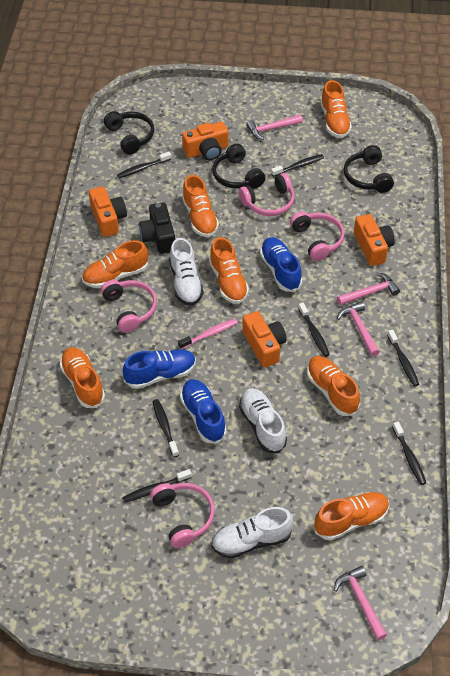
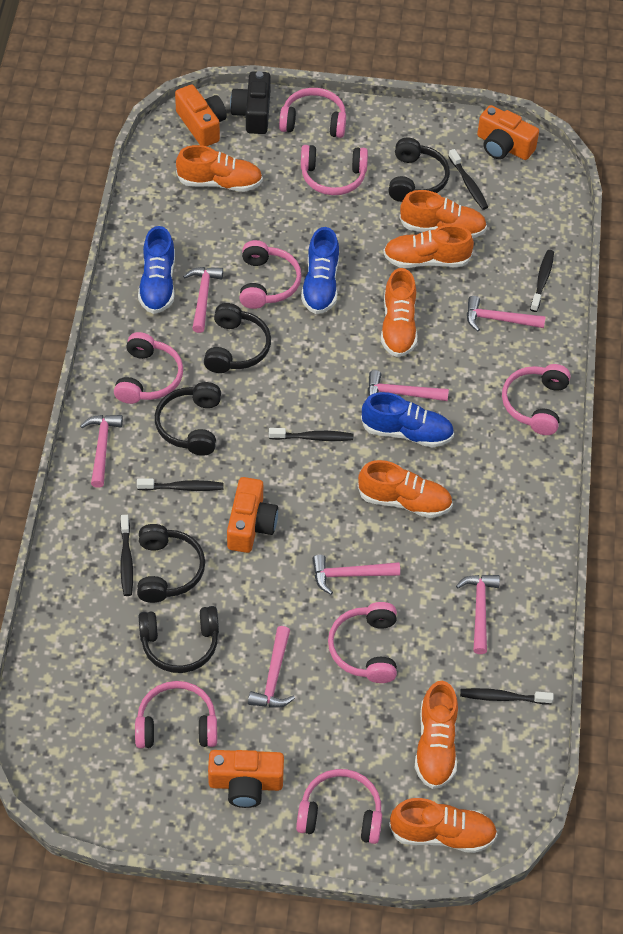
black headphones: 3 -> 5
black toothbrush: 7 -> 6
pink hammer: 4 -> 7
pink headphones: 4 -> 8
pink toothbrush: 1 -> 0
white shoe: 3 -> 0

